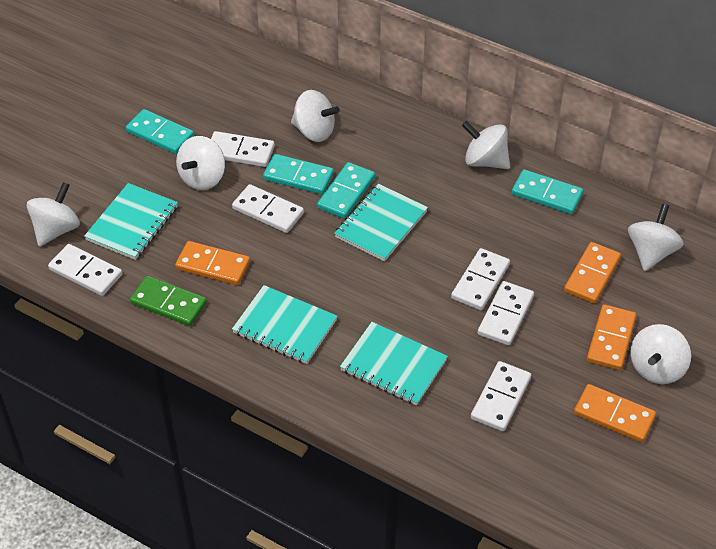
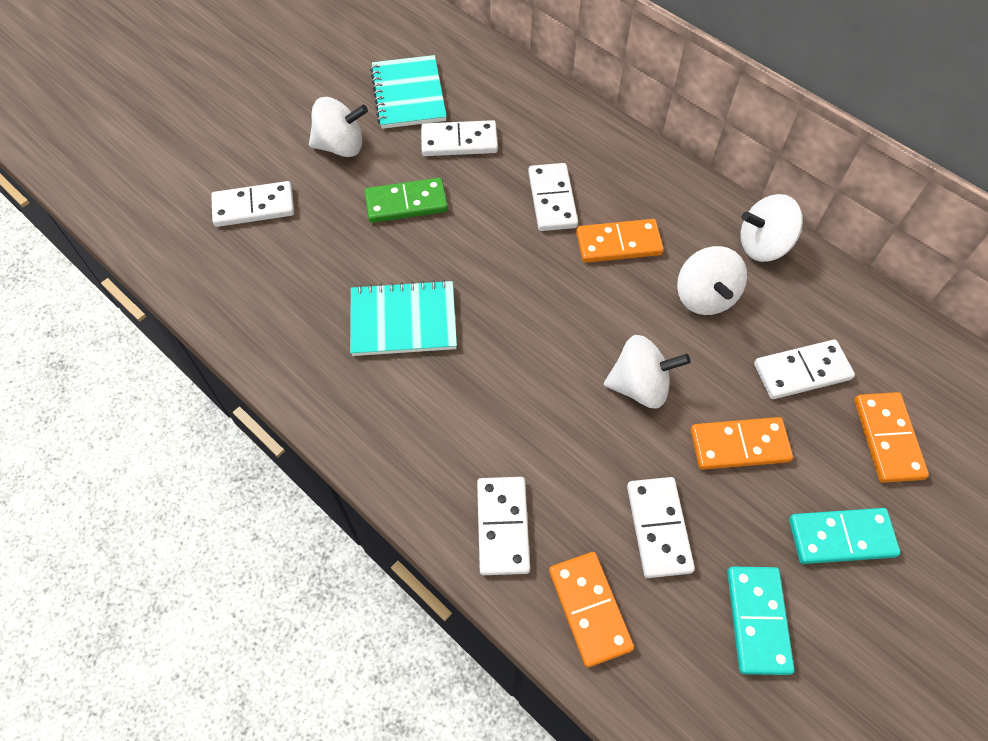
turquoise domino: 4 -> 2
turquoise notebook: 4 -> 2
white spinning top: 6 -> 4

